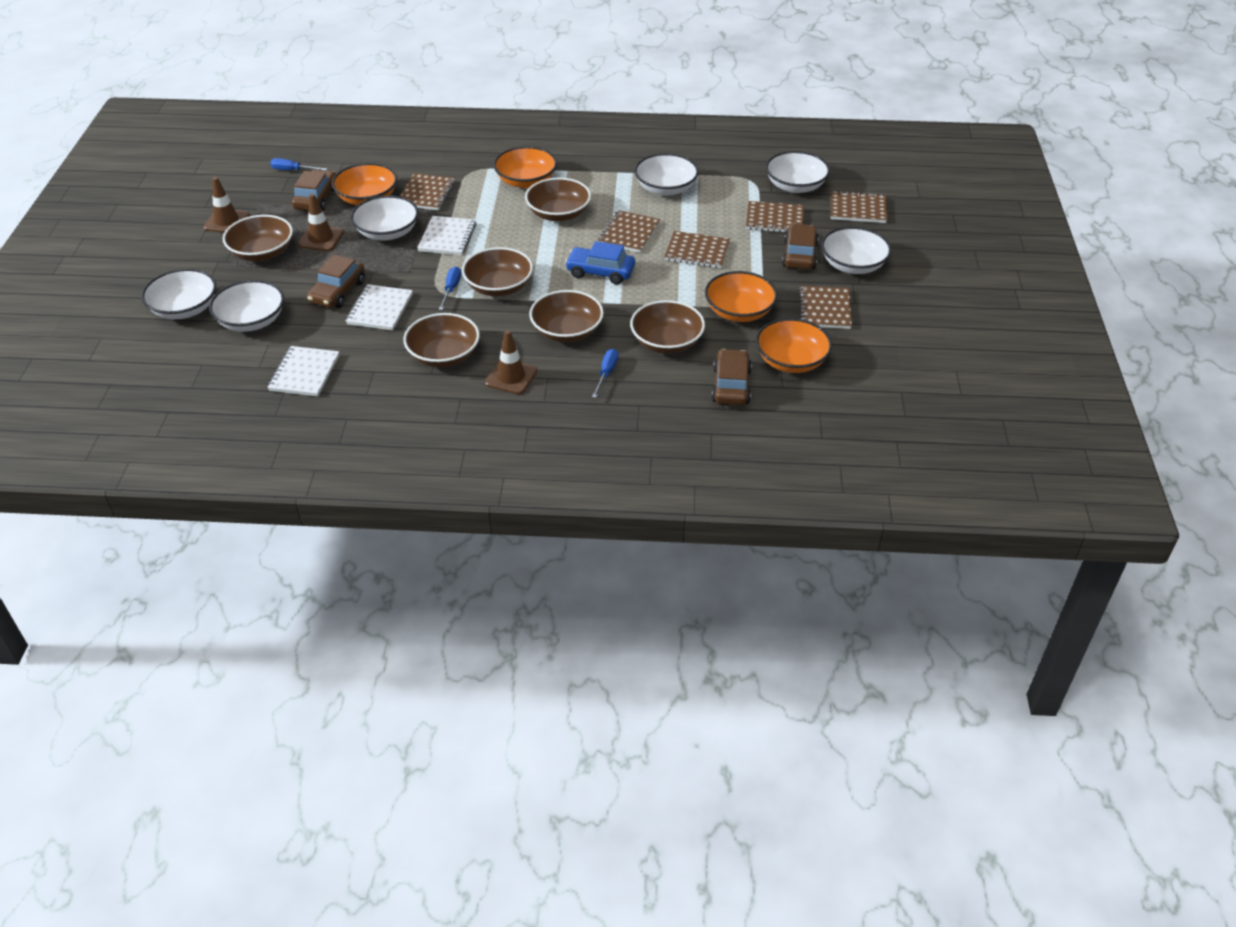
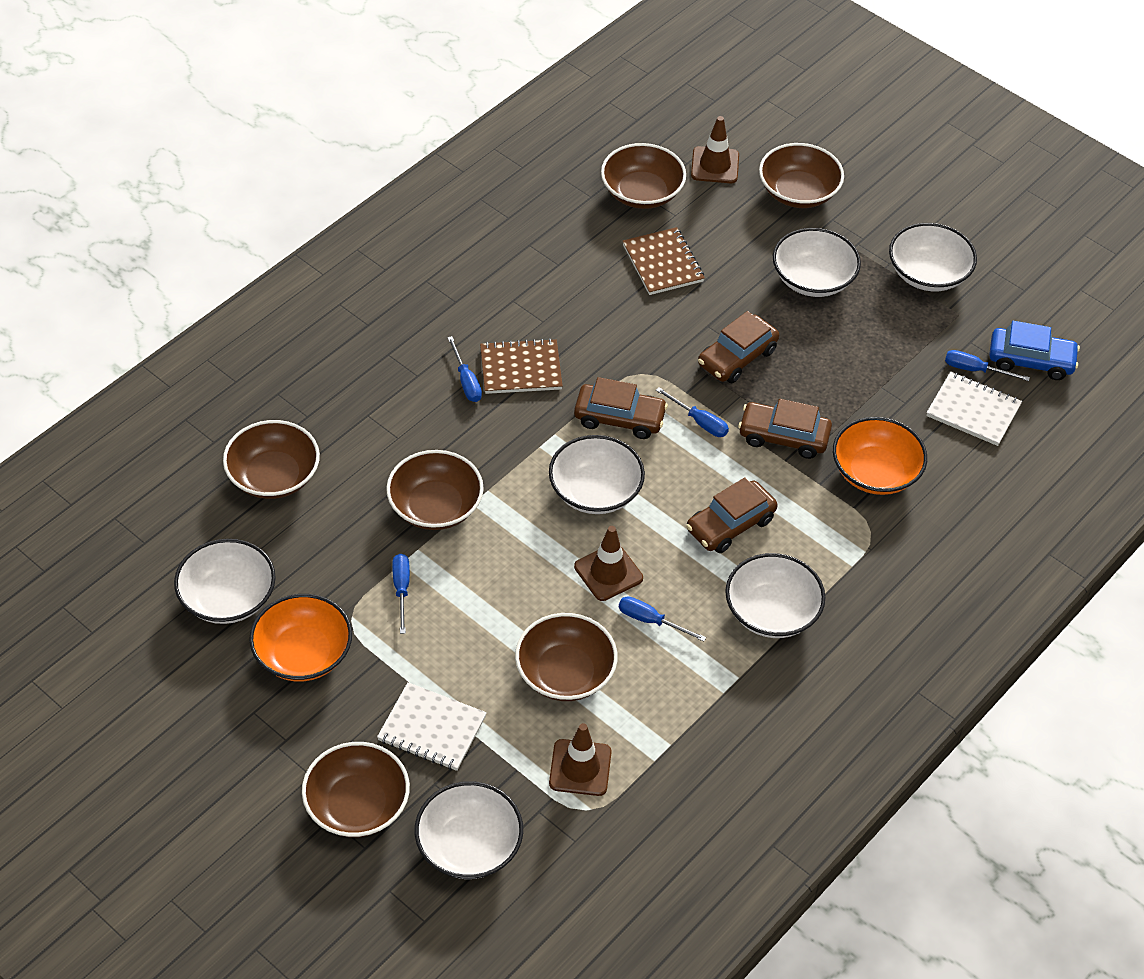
blue screwdriver: 3 -> 5
brown notebook: 6 -> 2
orange bowl: 4 -> 2
white notebook: 3 -> 2

